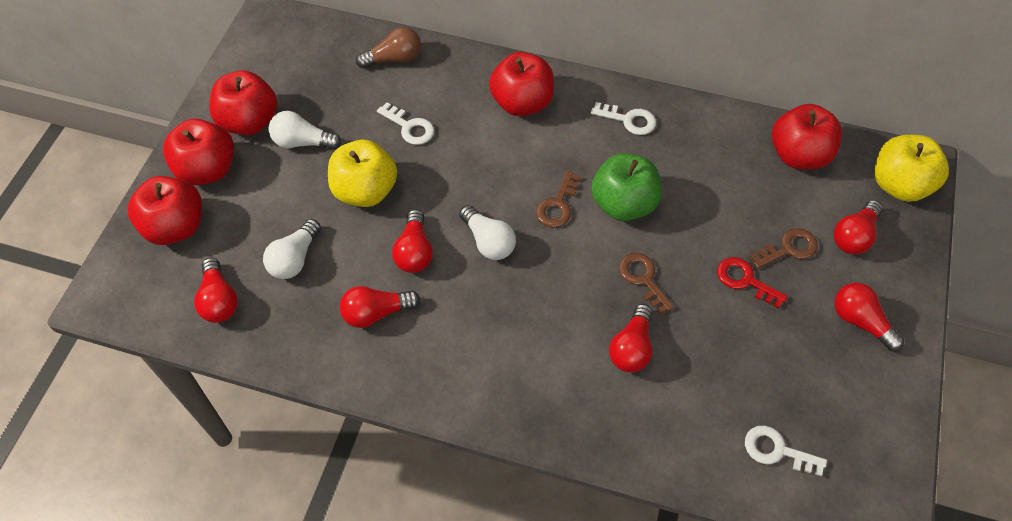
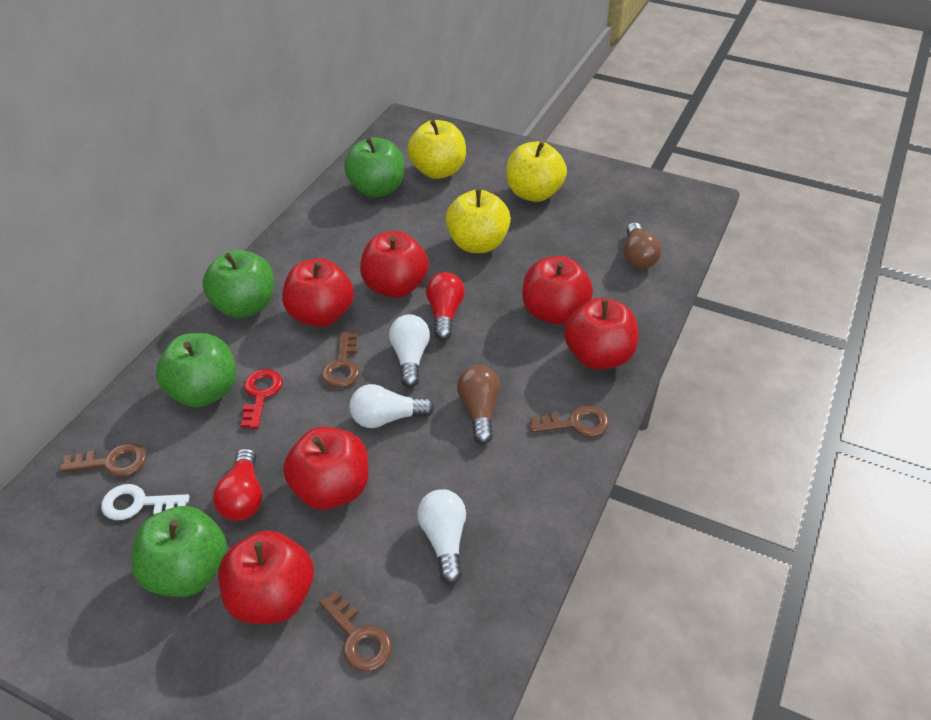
brown key: 3 -> 4
brown light bulb: 1 -> 2
green apple: 1 -> 4
red apple: 5 -> 6
red light bulb: 6 -> 2
white key: 3 -> 1
yellow apple: 2 -> 3

